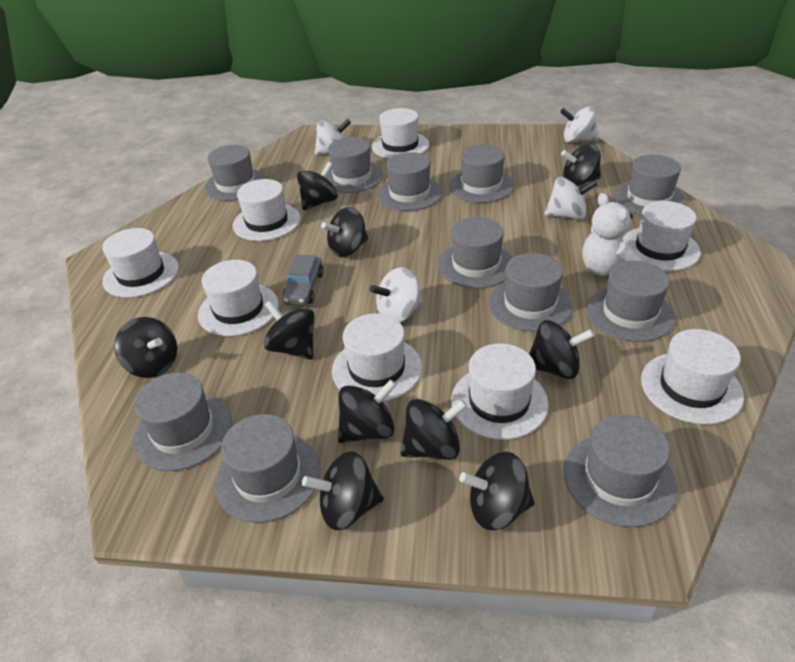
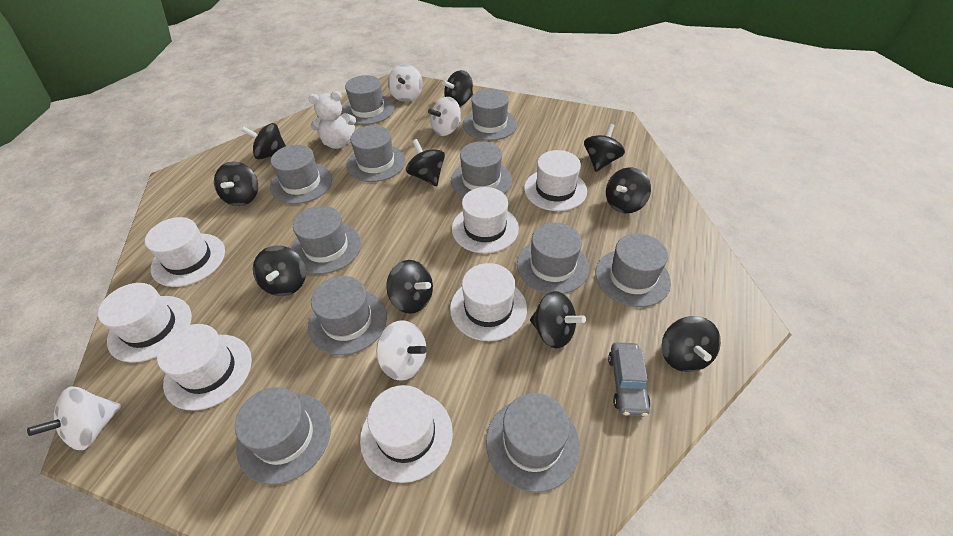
white hat: 8 -> 7

